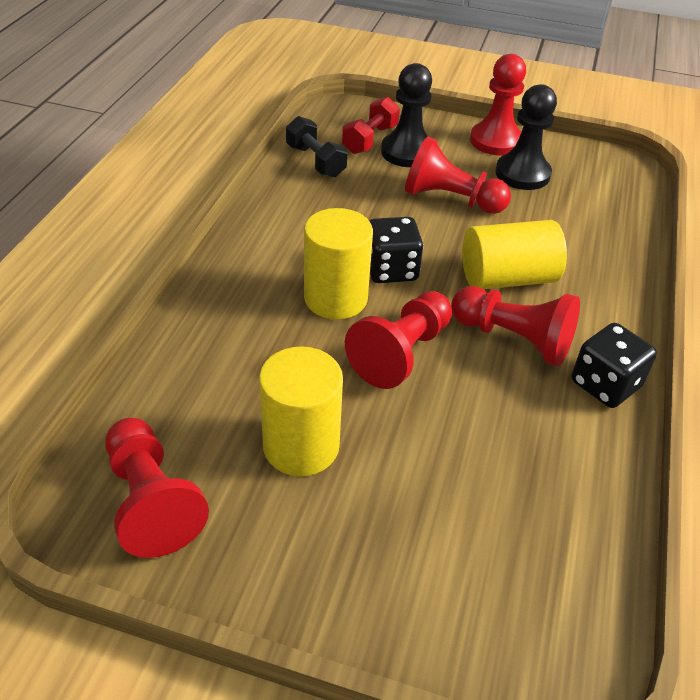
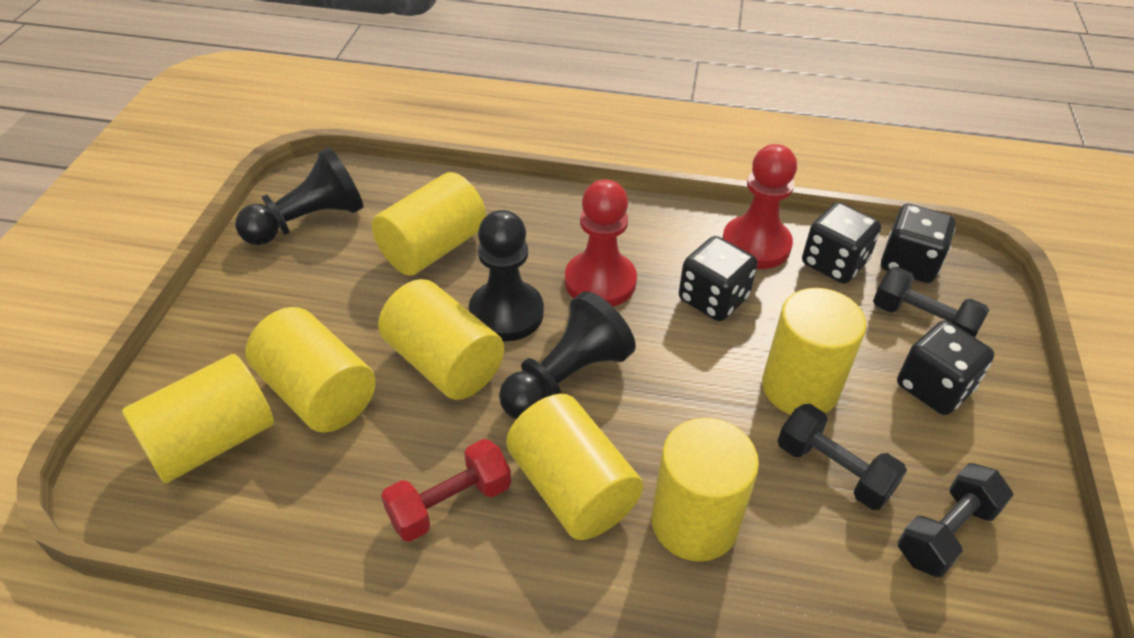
black dice: 2 -> 4
black dumbbell: 1 -> 3
black pawn: 2 -> 3
red pawn: 5 -> 2
yellow cylinder: 3 -> 7

